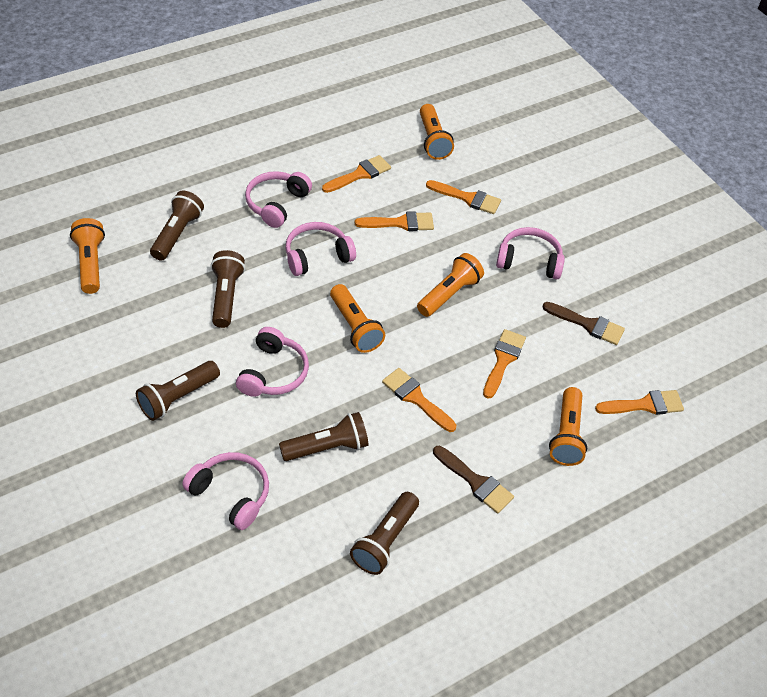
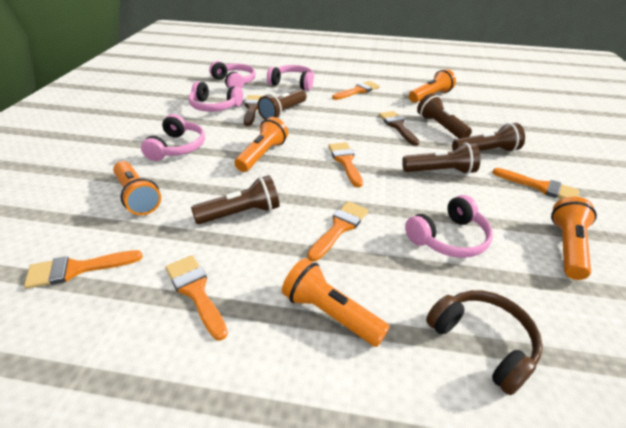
brown headphones: 0 -> 1

